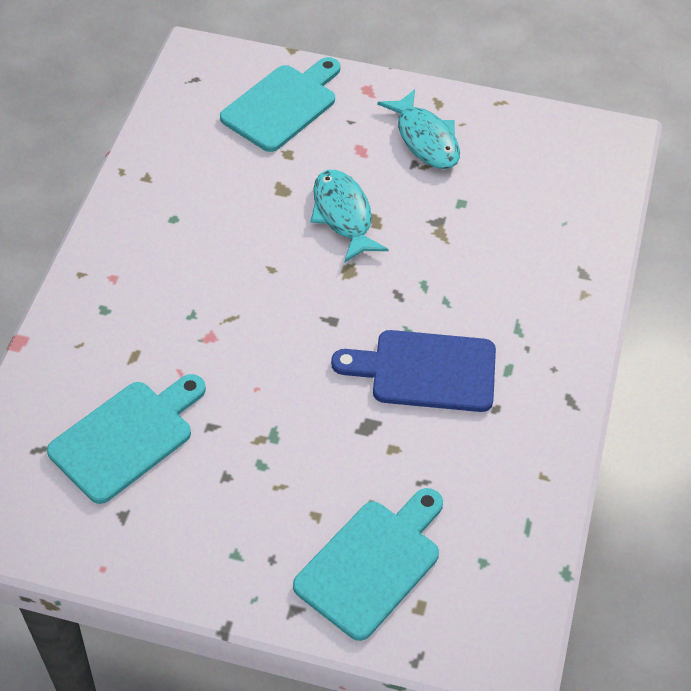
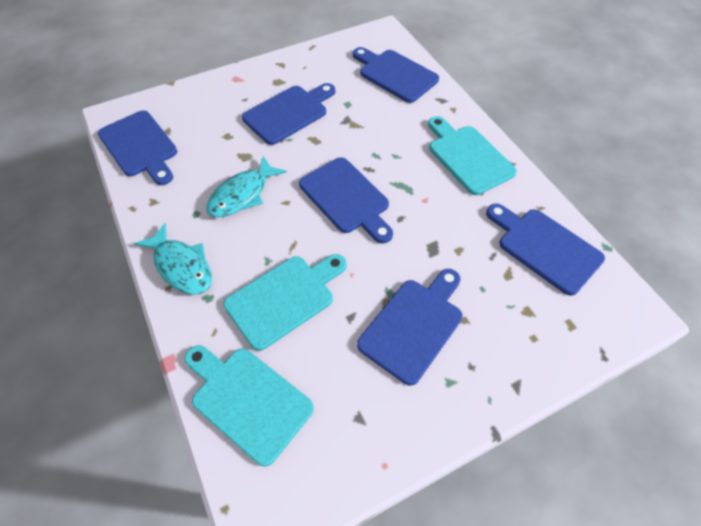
blue cutting board: 1 -> 6

